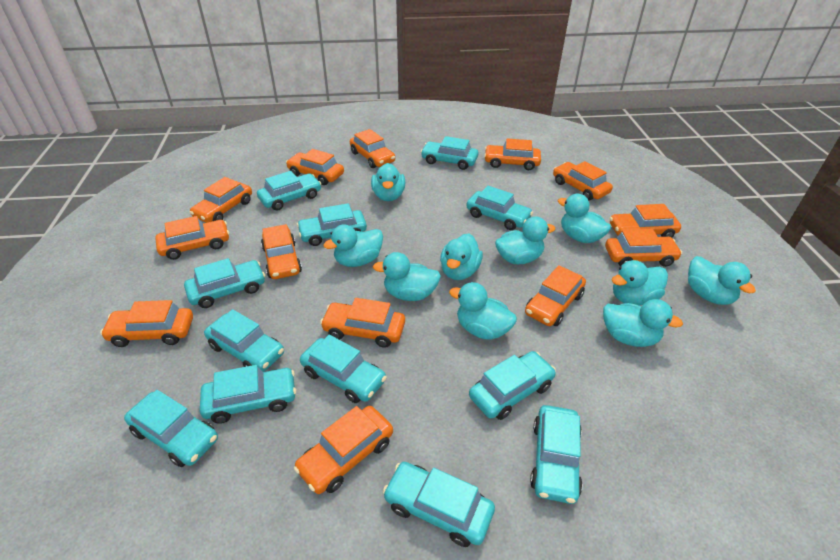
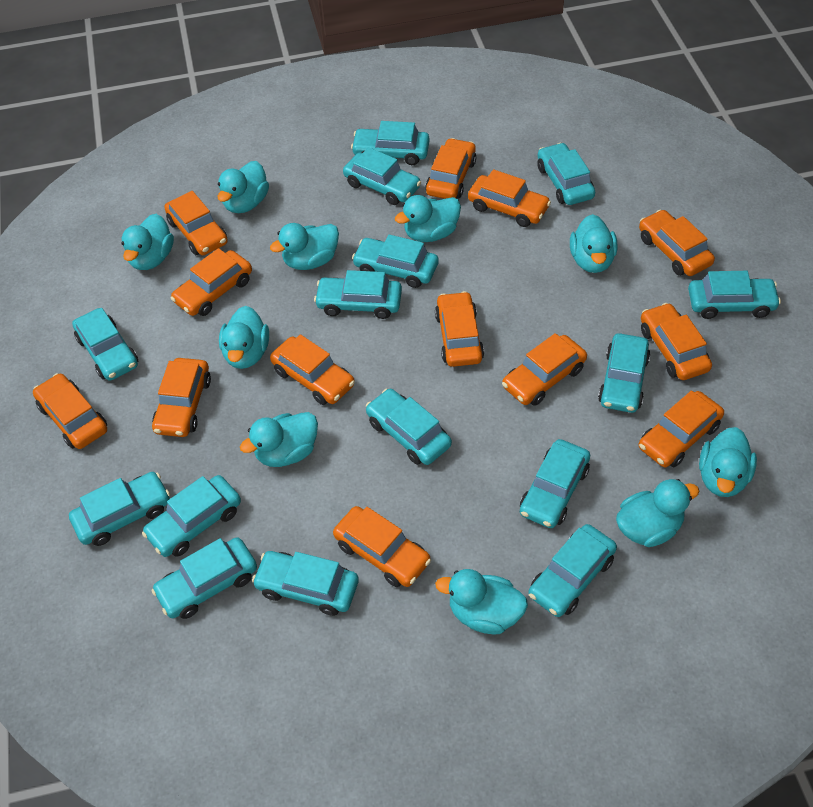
turquoise car: 12 -> 15

